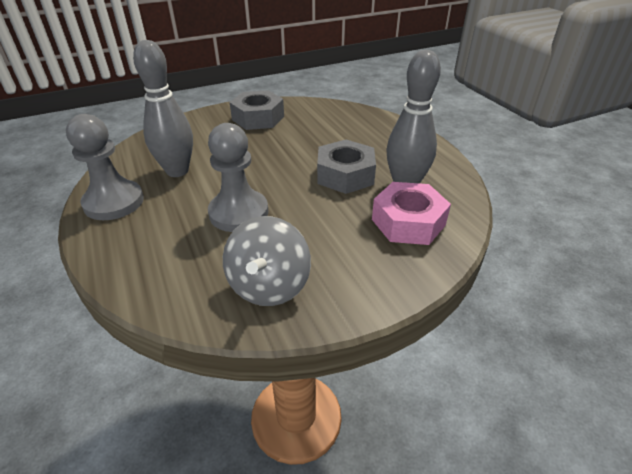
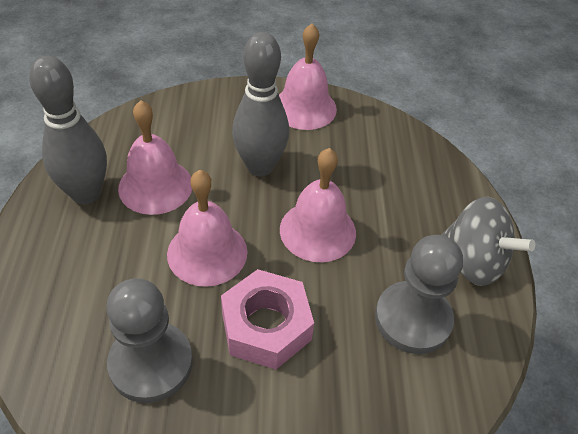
grey nut: 2 -> 0
pink bell: 0 -> 4

